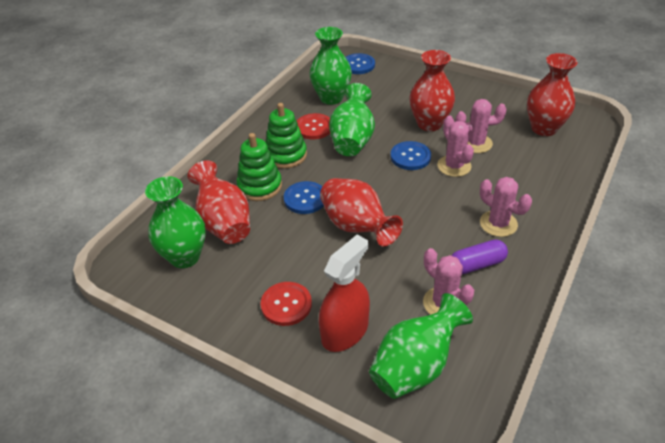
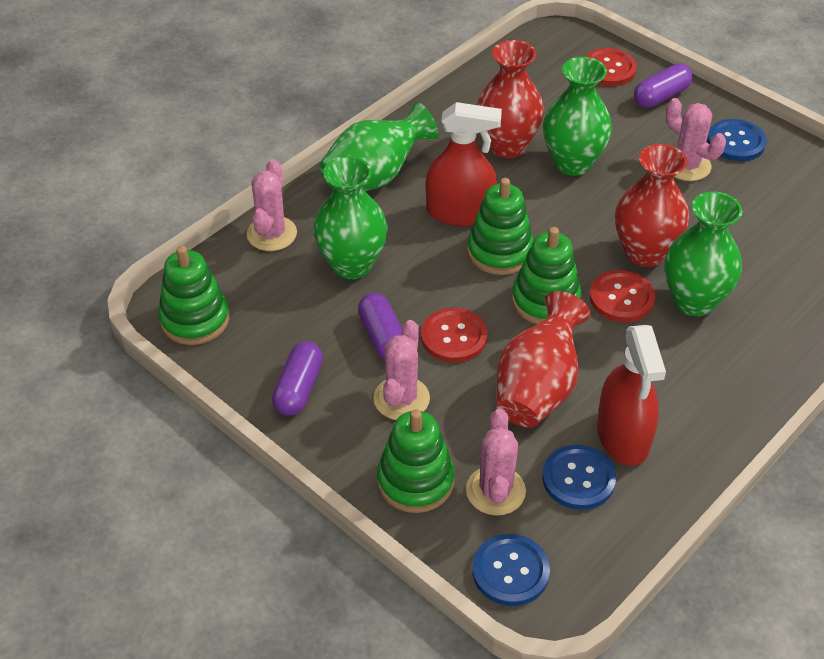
green stacking toy: 2 -> 4
purple capsule: 1 -> 3
red button: 2 -> 3
red spray bottle: 1 -> 2
red vase: 4 -> 3

